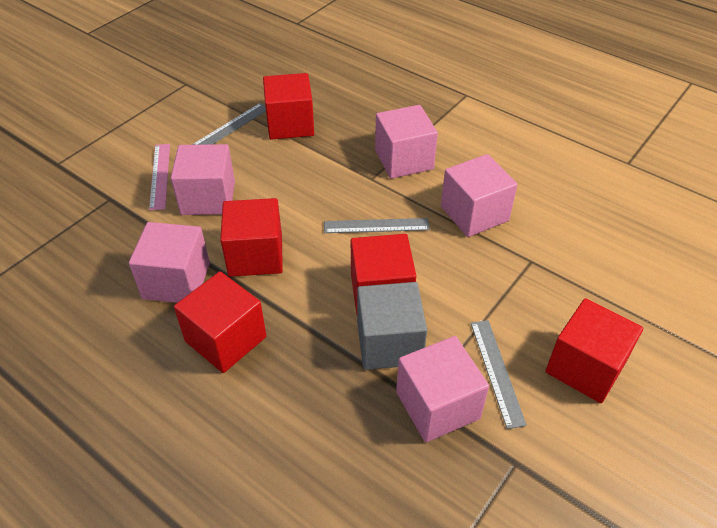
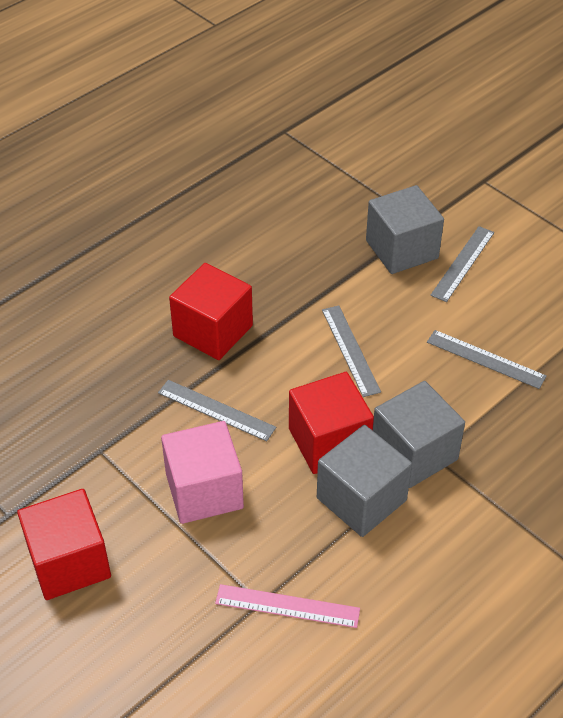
grey cube: 1 -> 3
grey ruler: 3 -> 4
pink cube: 5 -> 1
red cube: 5 -> 3

